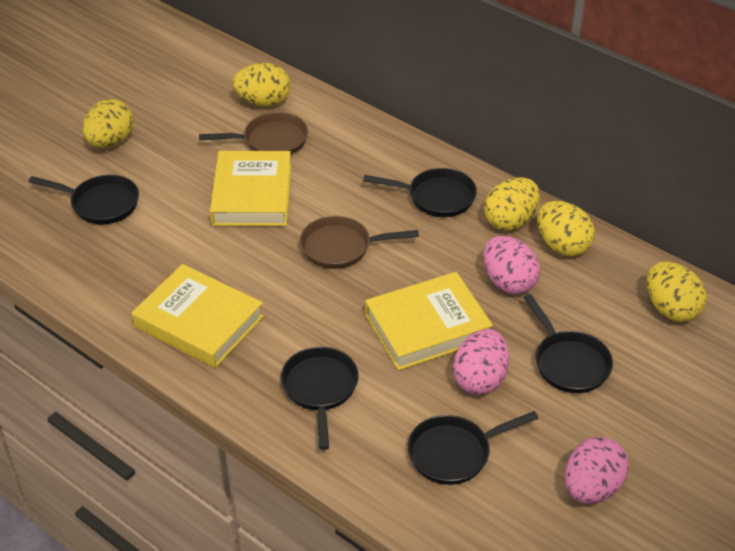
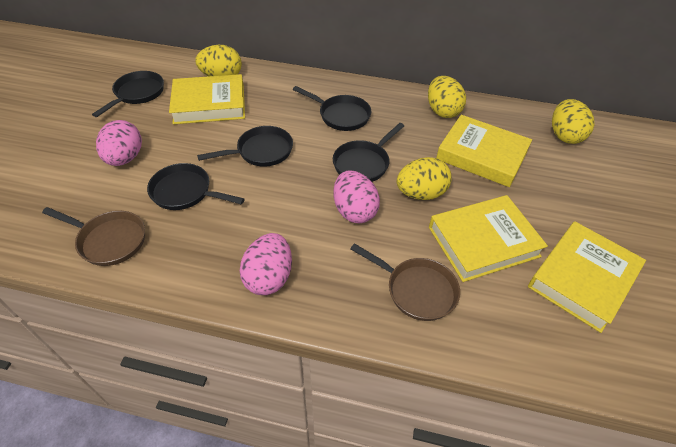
yellow book: 3 -> 4
yellow egg: 5 -> 4

